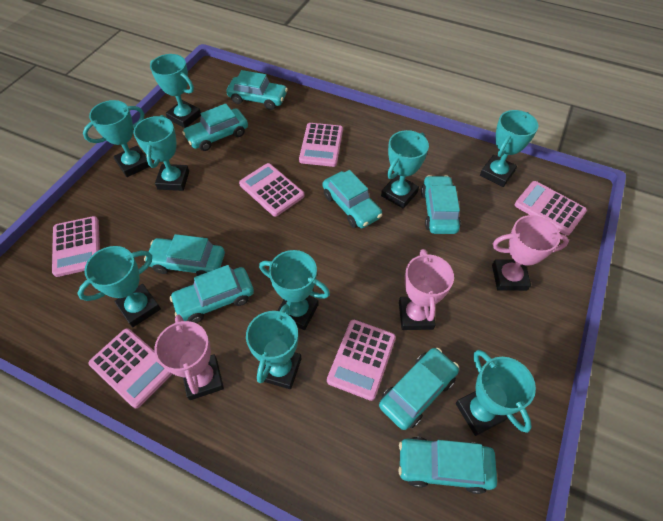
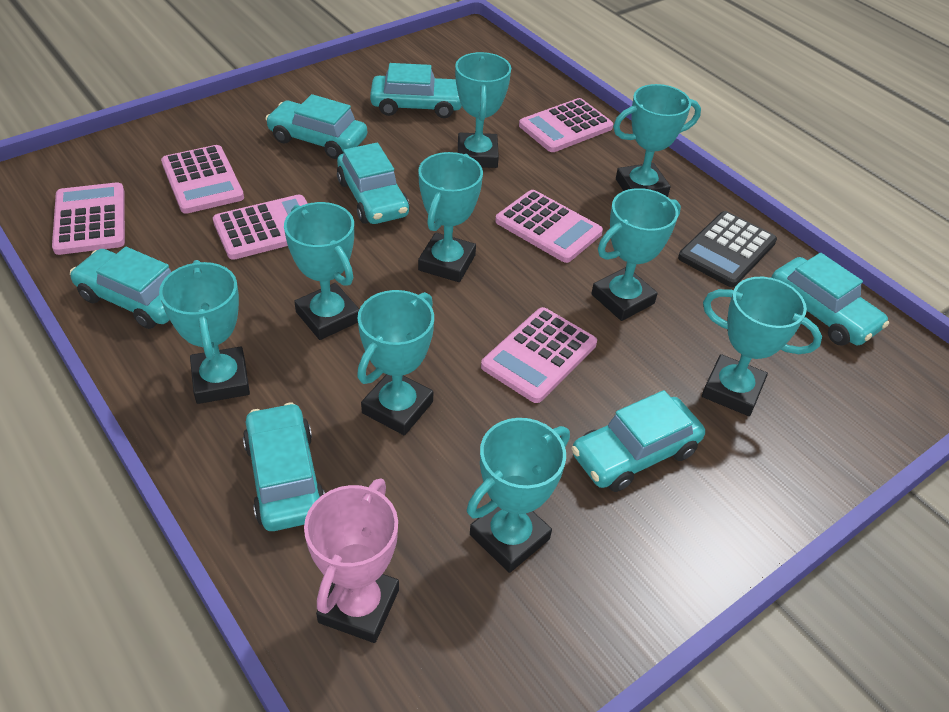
black calculator: 0 -> 1
pink trophy: 3 -> 1
turquoise car: 8 -> 7

